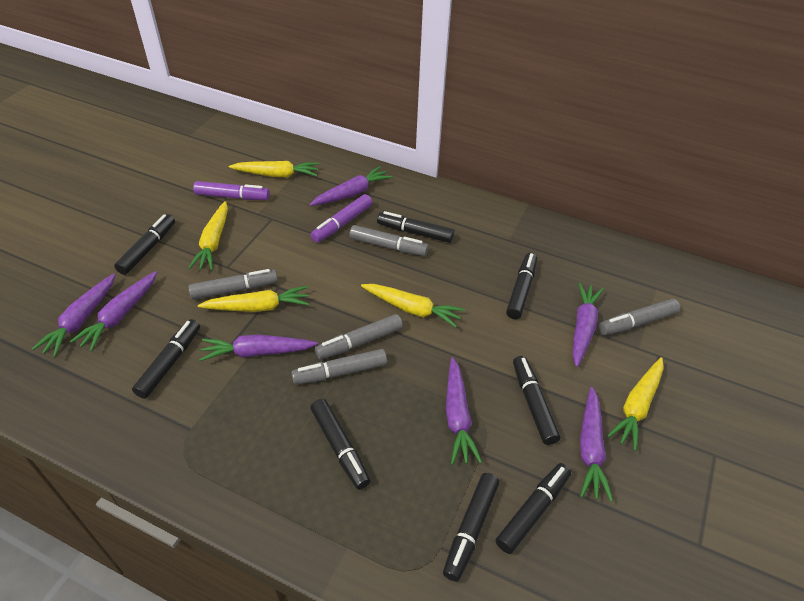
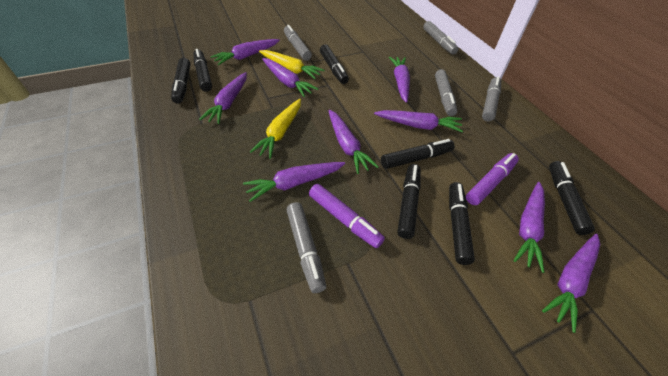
black marker: 8 -> 7
purple carrot: 7 -> 9
yellow carrot: 5 -> 2

